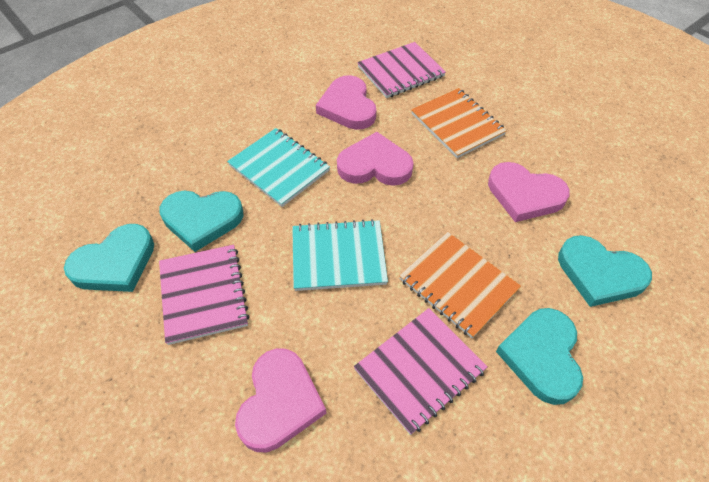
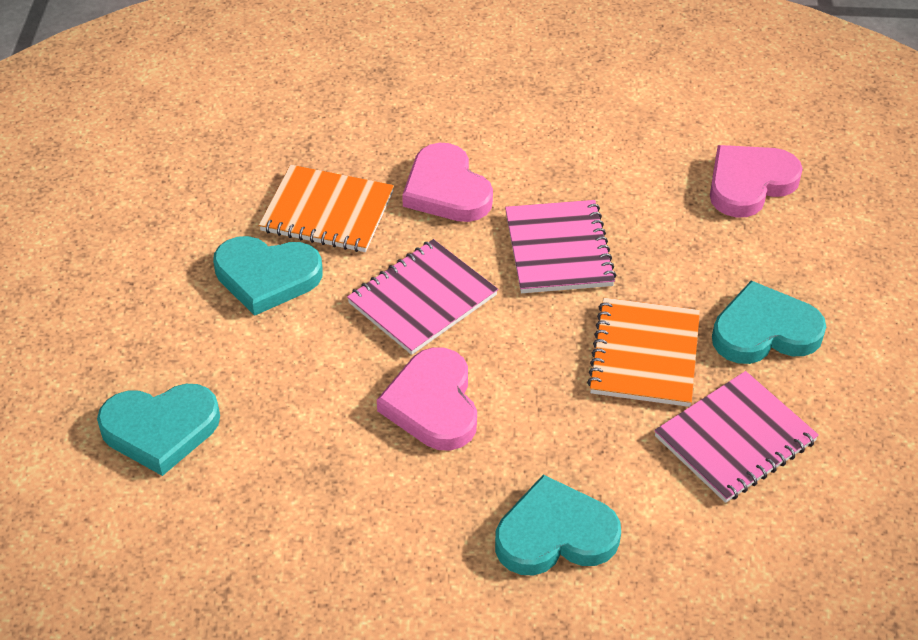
pink heart: 4 -> 3
turquoise notebook: 2 -> 0

